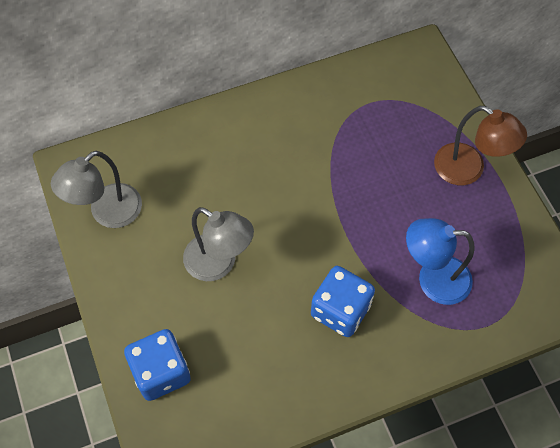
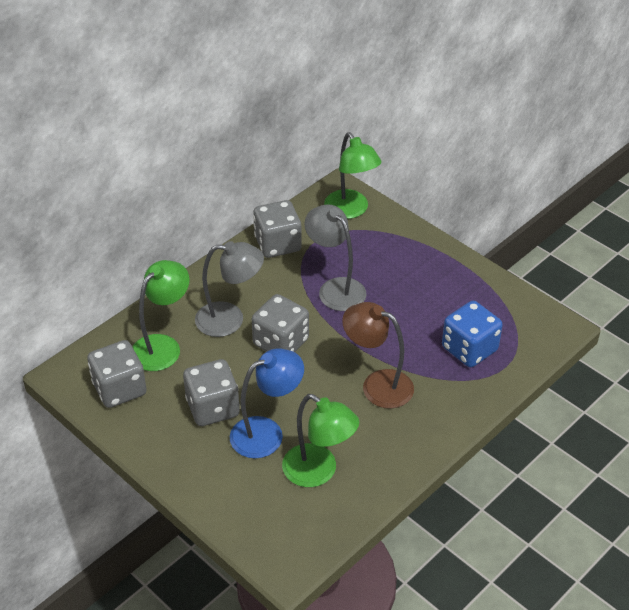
blue dice: 2 -> 1
green lamp: 0 -> 3
grey dice: 0 -> 4

